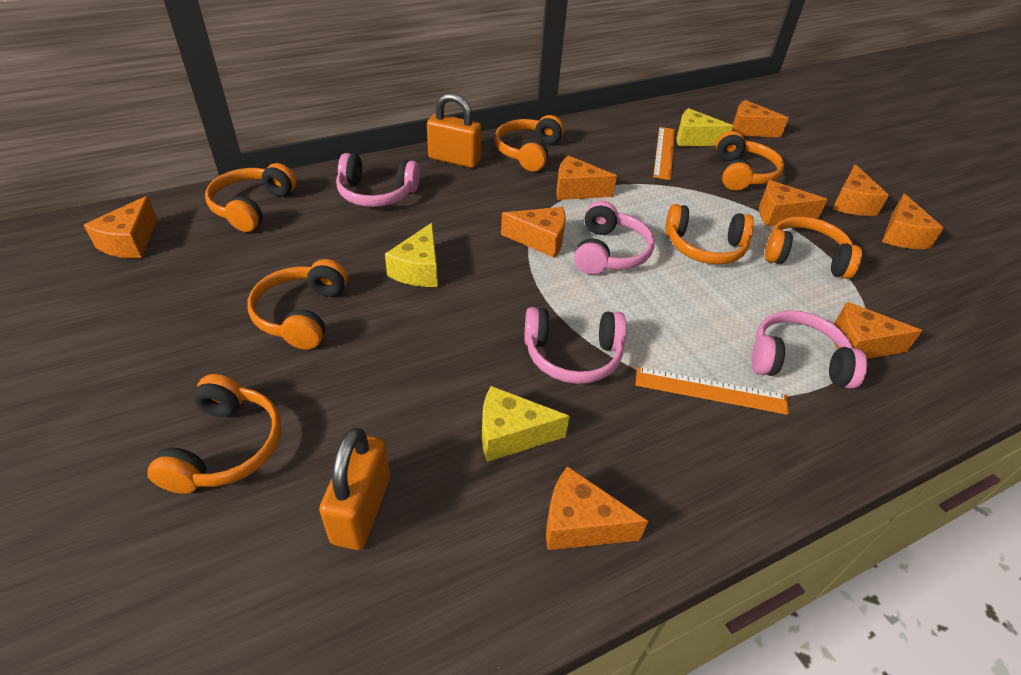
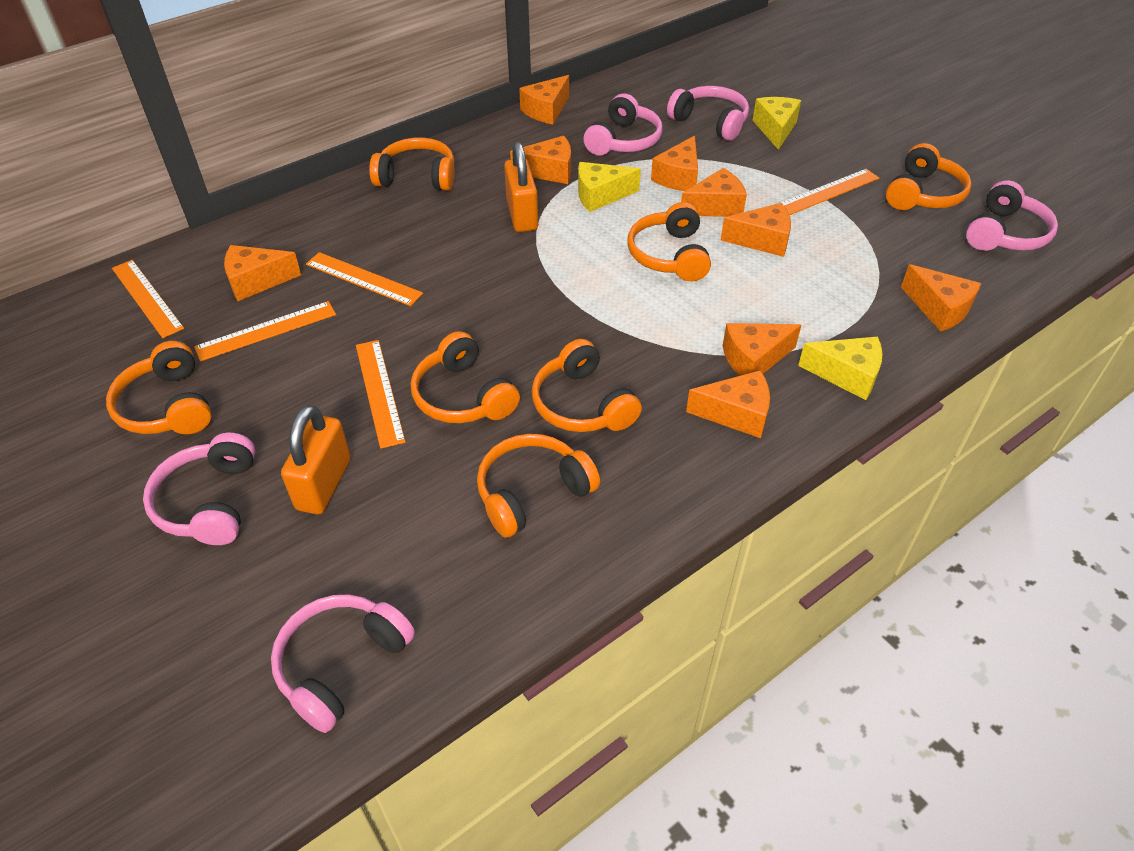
orange ruler: 2 -> 5
pink headphones: 4 -> 5

